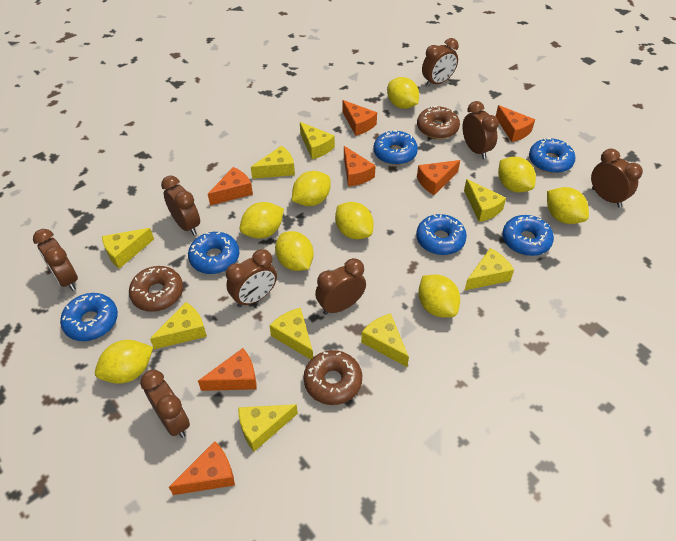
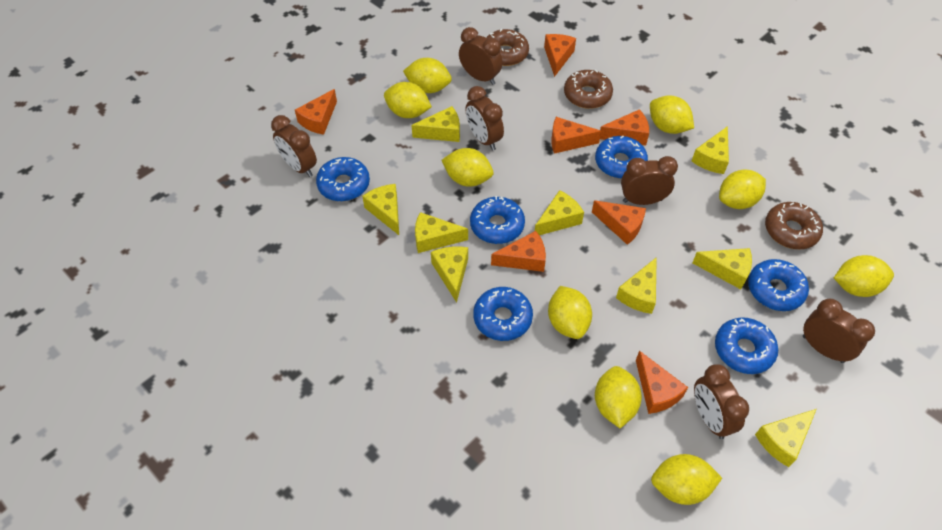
brown clock: 8 -> 6

